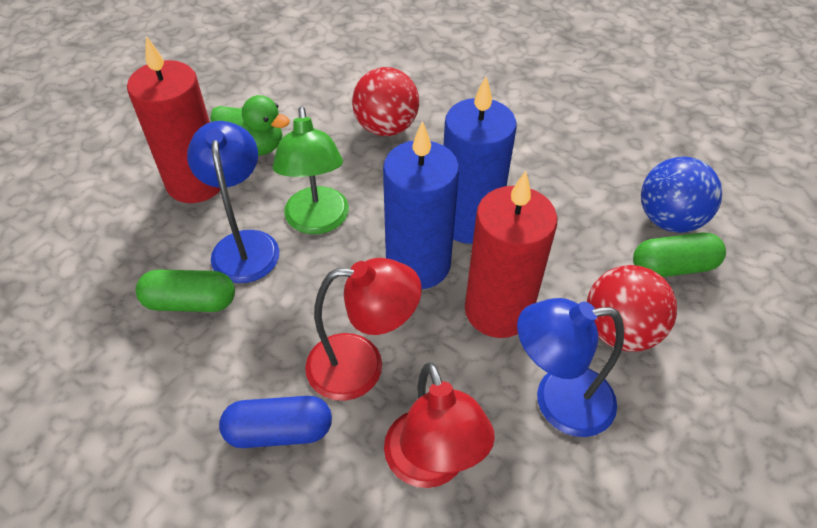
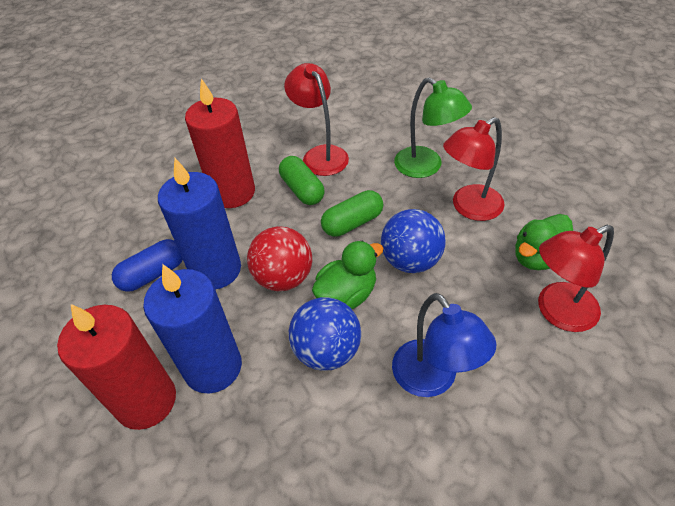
blue ball: 1 -> 2
blue lamp: 2 -> 1
green duck: 1 -> 2
red ball: 2 -> 1
red lamp: 2 -> 3

